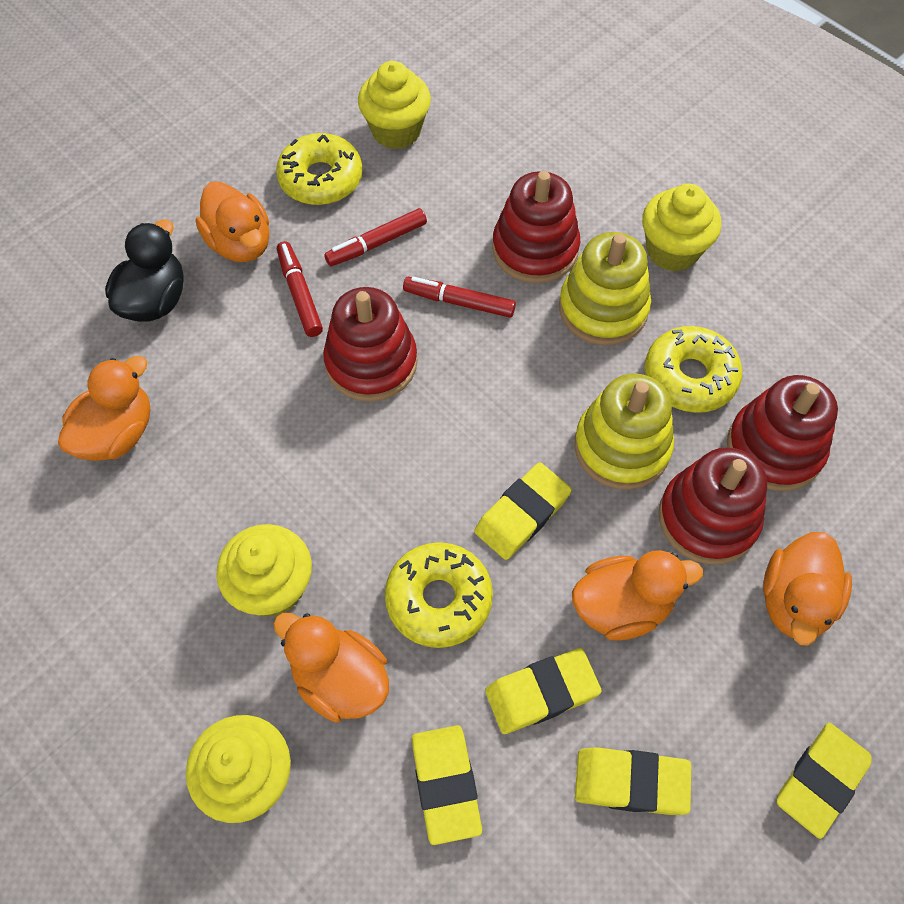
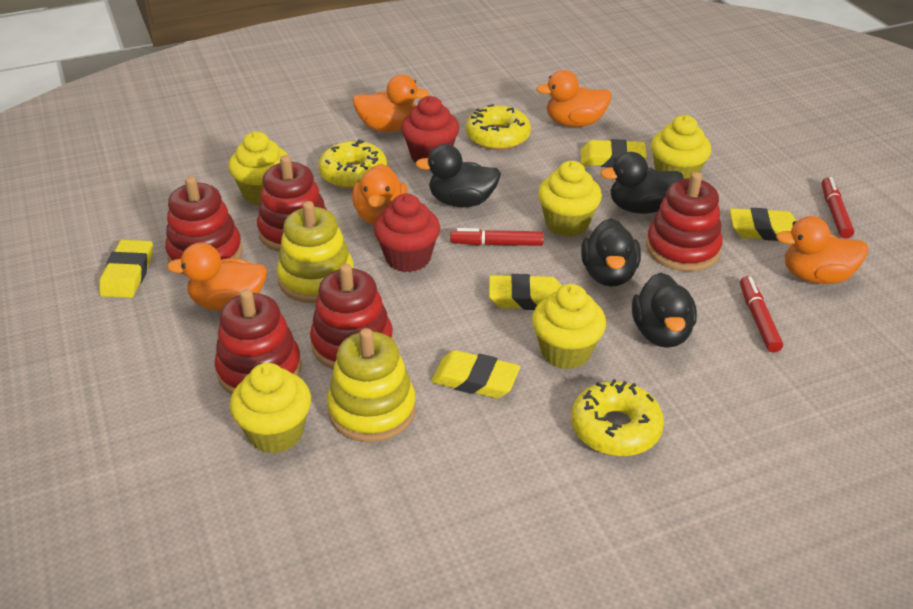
black duck: 1 -> 4
red cupcake: 0 -> 2
red stacking toy: 4 -> 5
yellow cupcake: 4 -> 5

